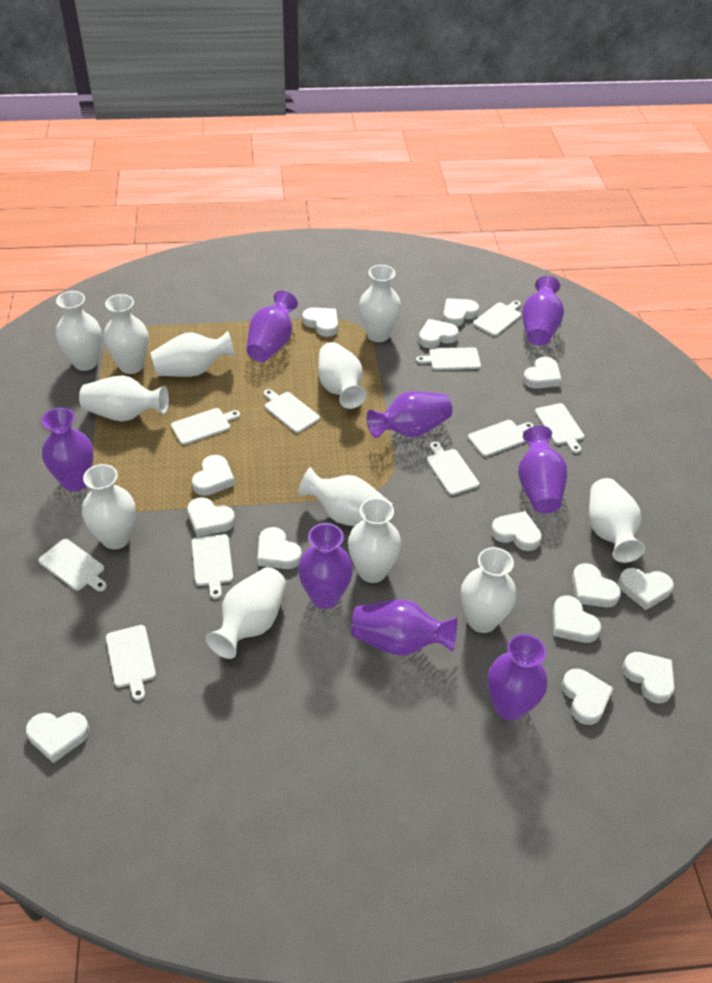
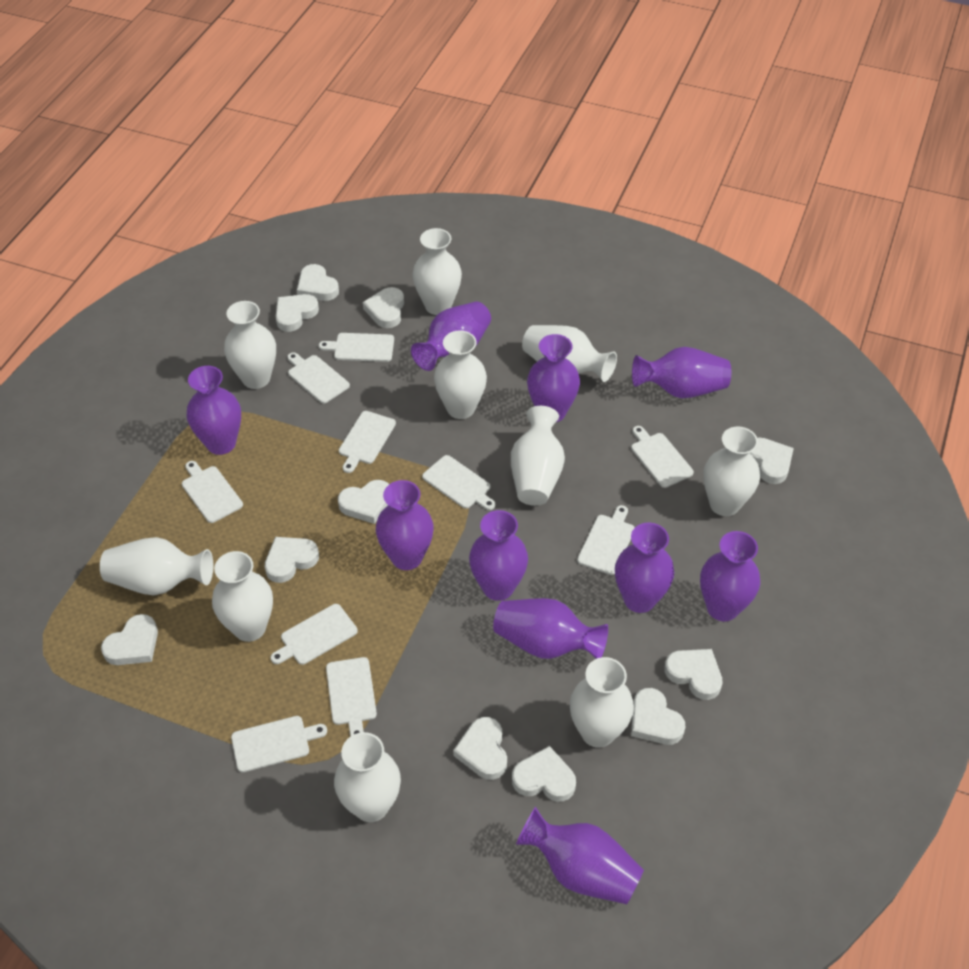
purple vase: 8 -> 10
white heart: 14 -> 11
white vase: 12 -> 10

